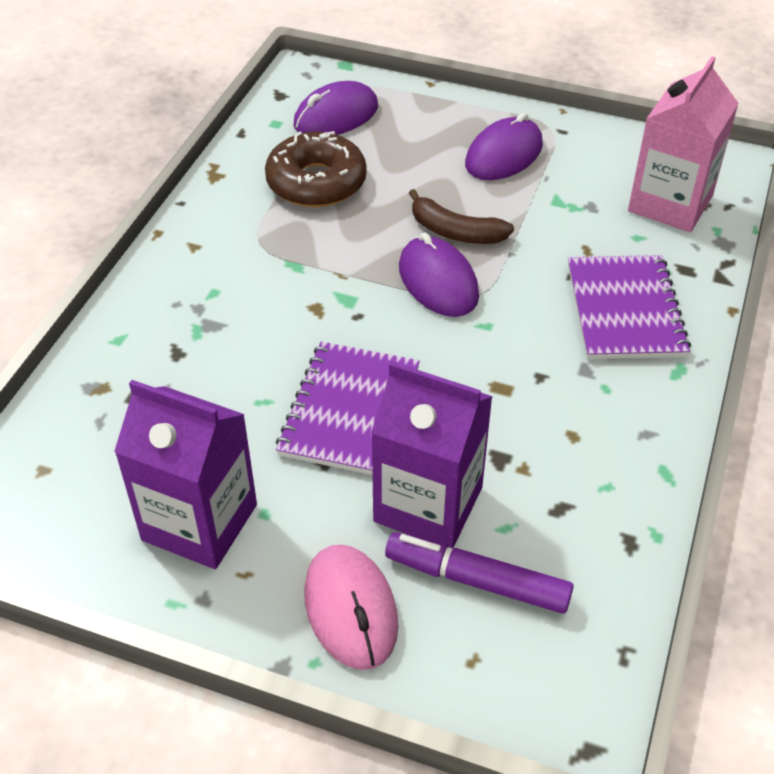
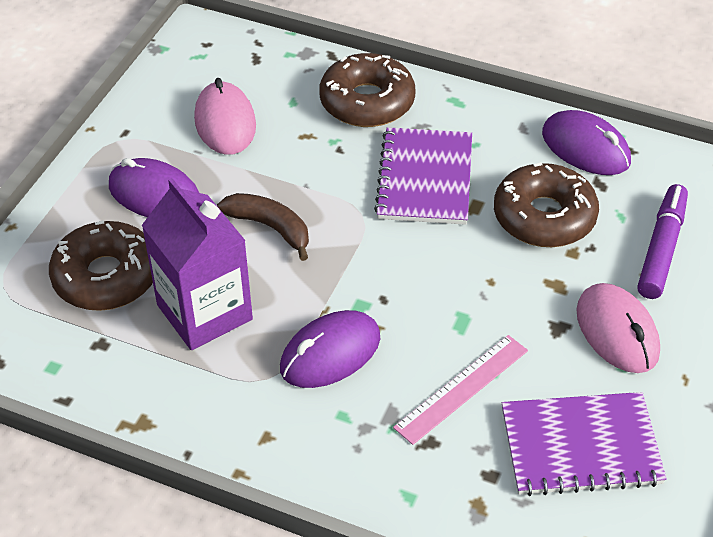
brown donut: 1 -> 3
pink carton: 1 -> 0
pink mouse: 1 -> 2
pink ruler: 0 -> 1
purple carton: 2 -> 1

